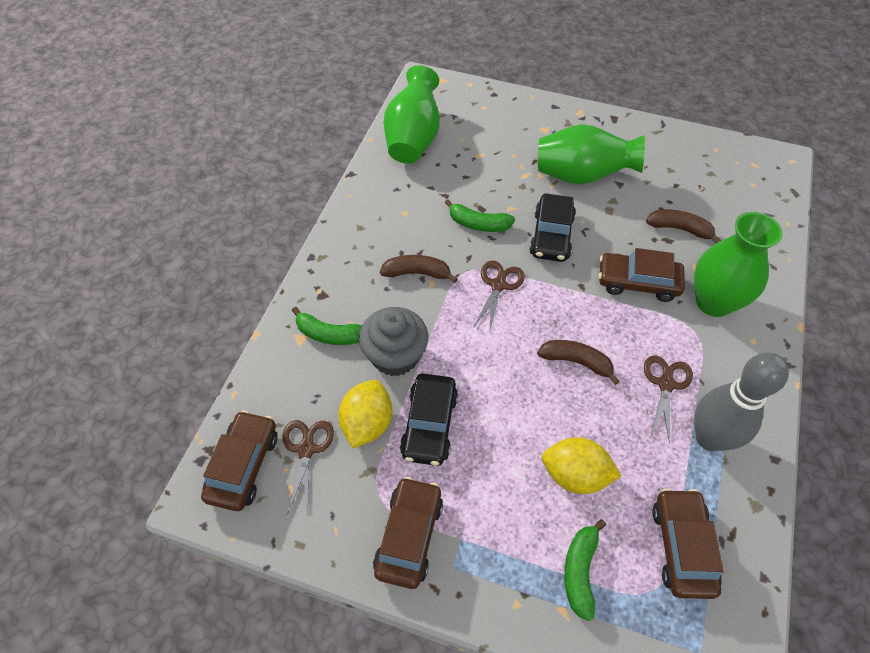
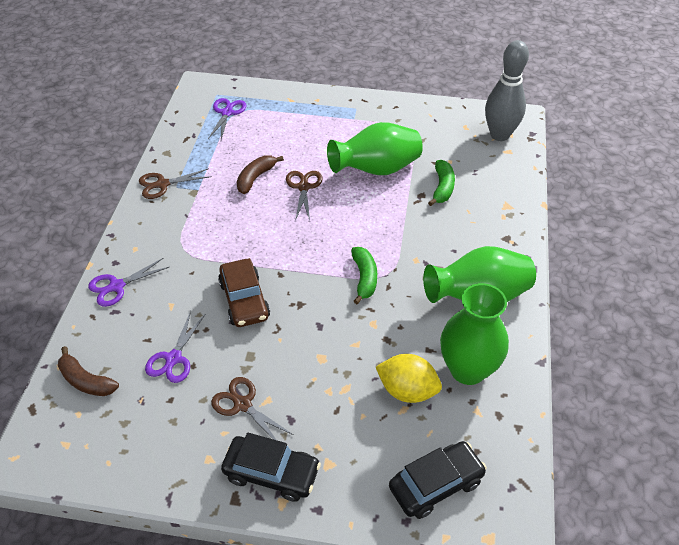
brown banana: 3 -> 2
brown car: 4 -> 1
green banana: 3 -> 2
grey cupcake: 1 -> 0
purple scissors: 0 -> 3
yellow lemon: 2 -> 1

